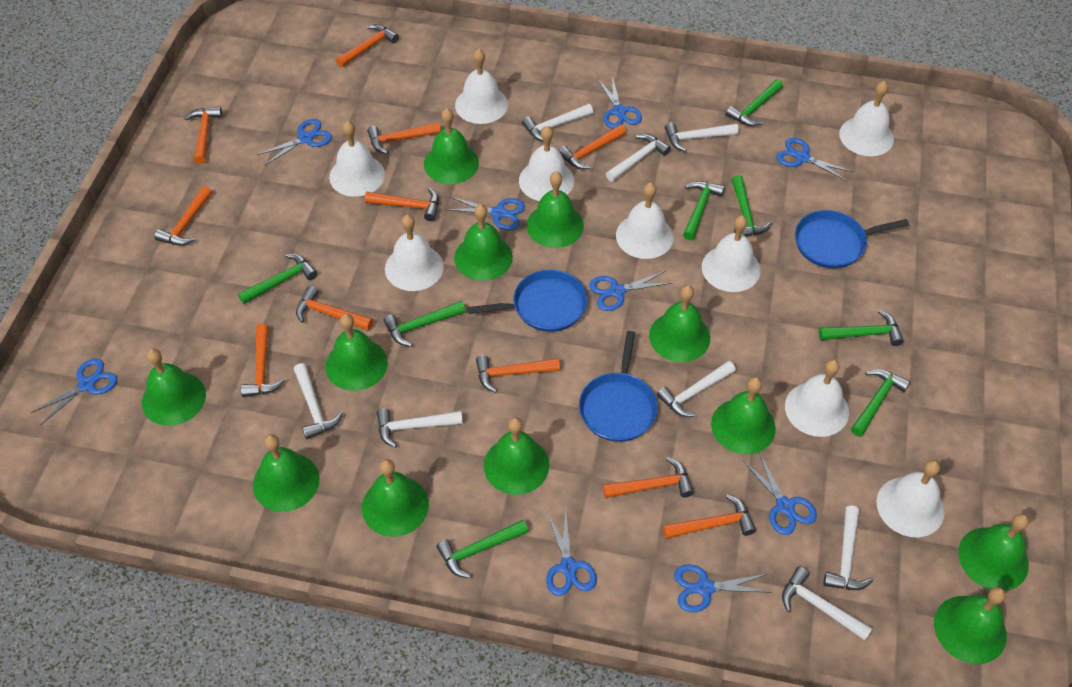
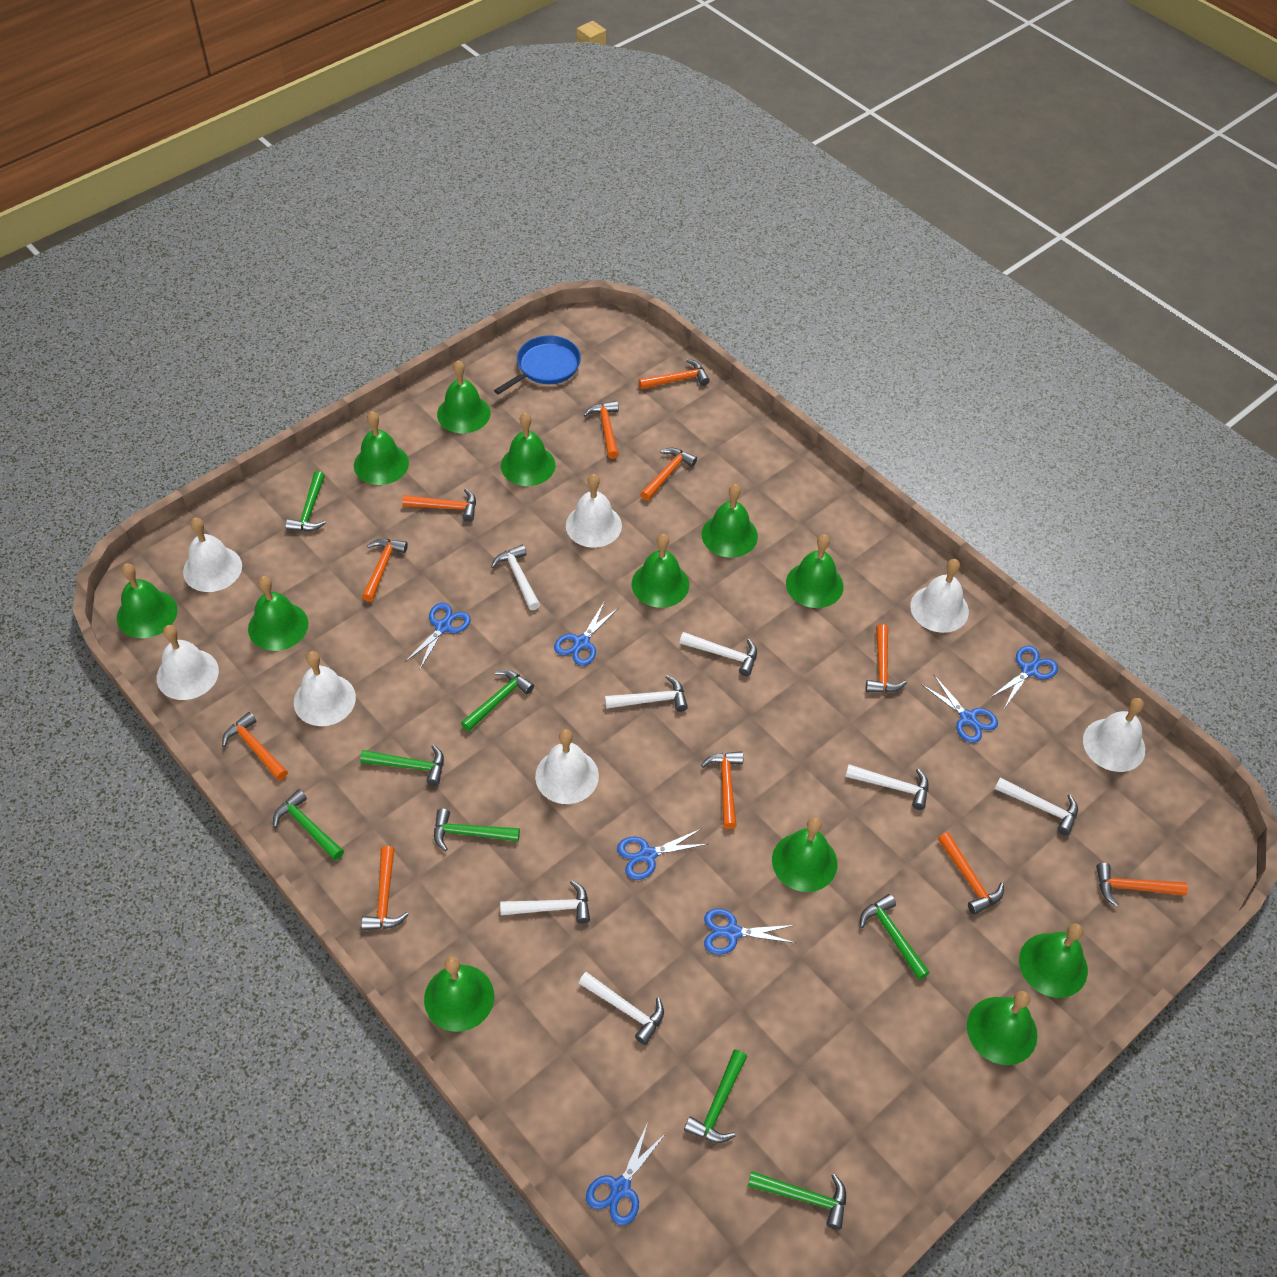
blue pan: 3 -> 1
blue scissors: 9 -> 7
white bell: 9 -> 7
white hammer: 8 -> 7

